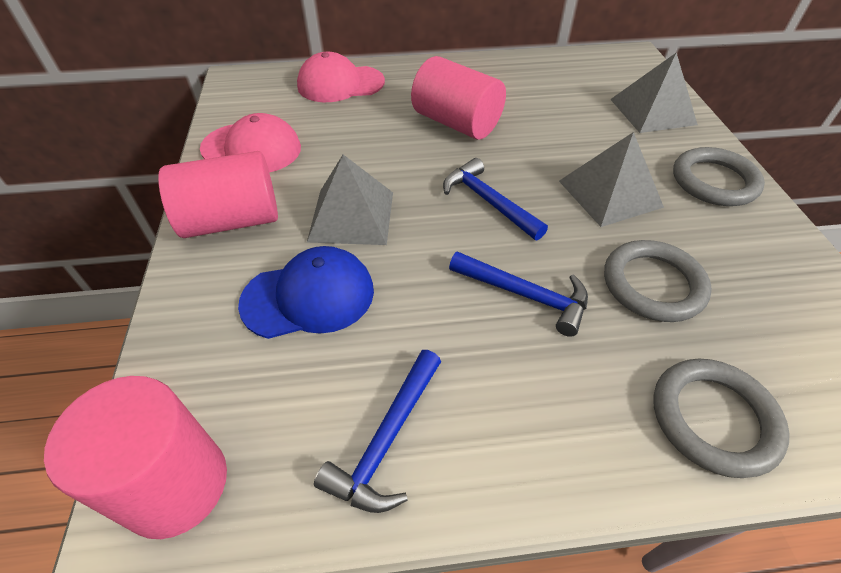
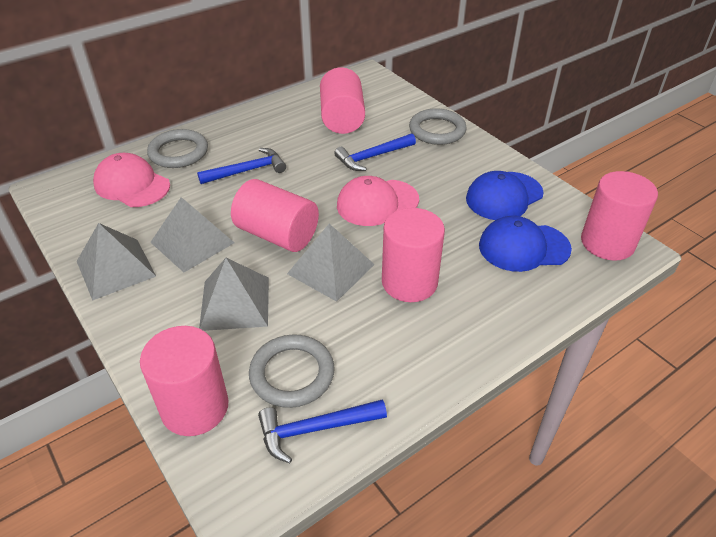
blue cap: 1 -> 2
grey pyramid: 3 -> 4
pink cylinder: 3 -> 5

